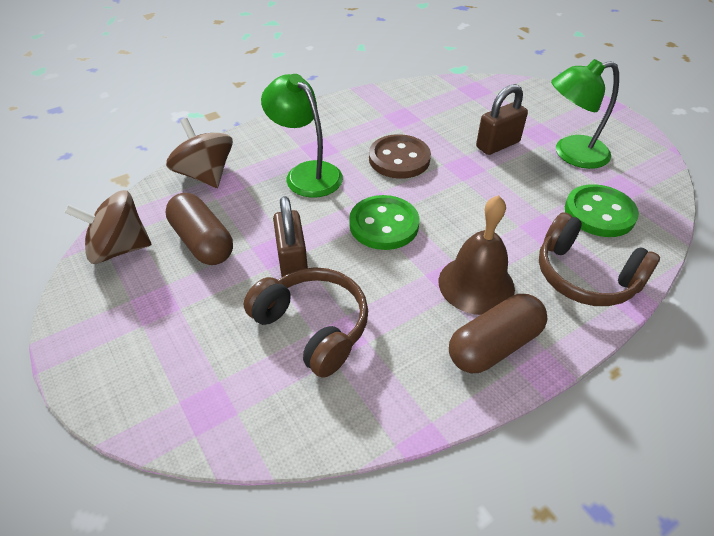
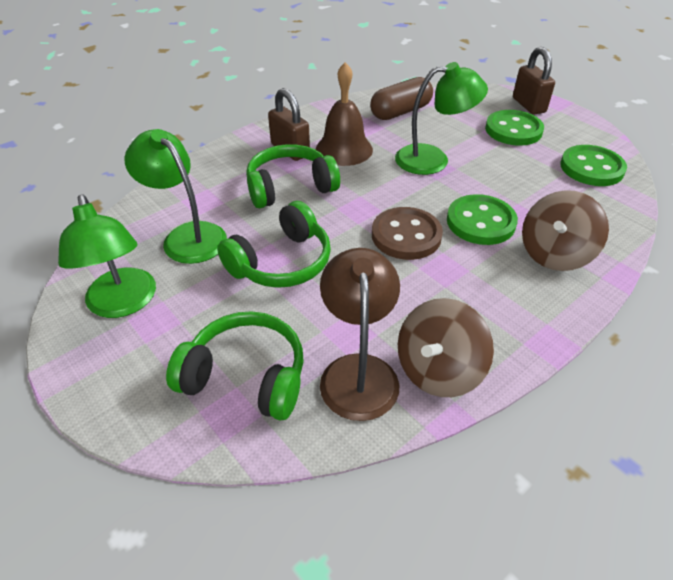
brown capsule: 2 -> 1
brown headphones: 2 -> 0
brown lamp: 0 -> 1
green button: 2 -> 3
green headphones: 0 -> 3
green lamp: 2 -> 3

